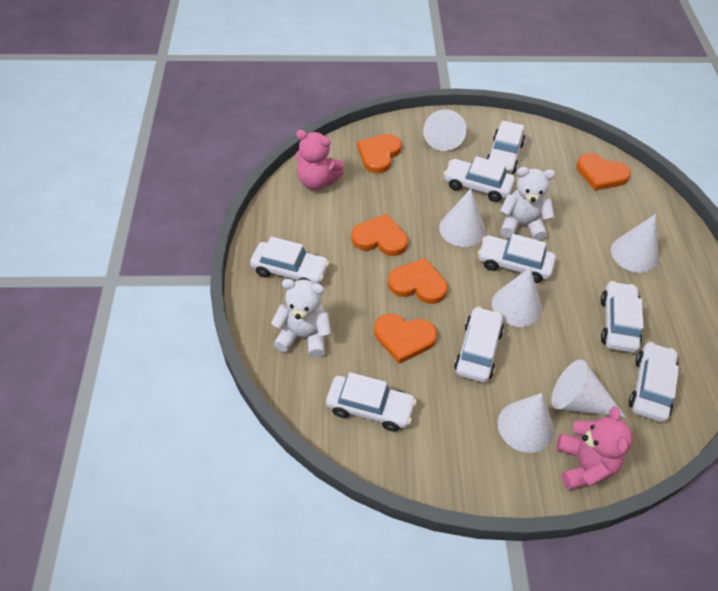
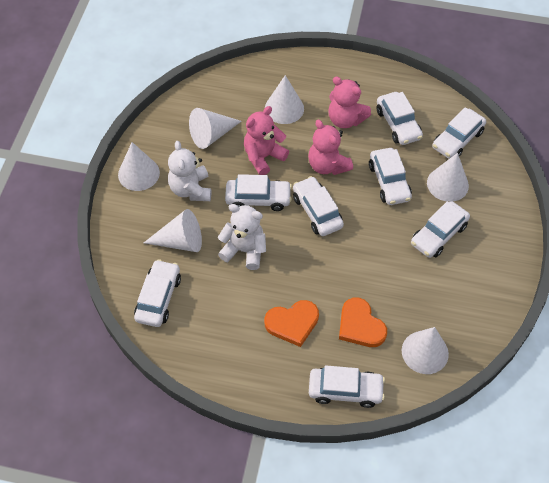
orange heart: 5 -> 2
pink teddy bear: 2 -> 3

